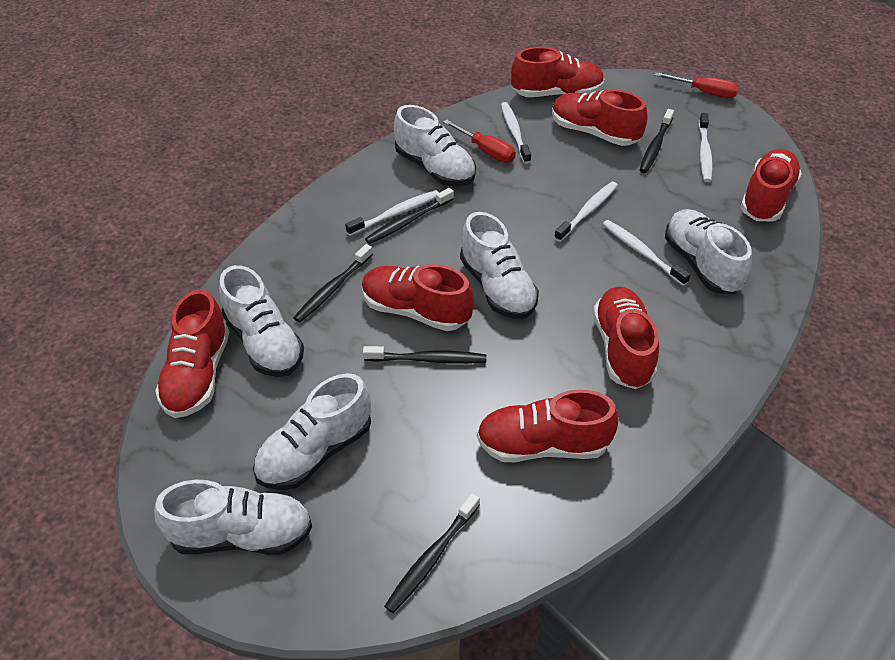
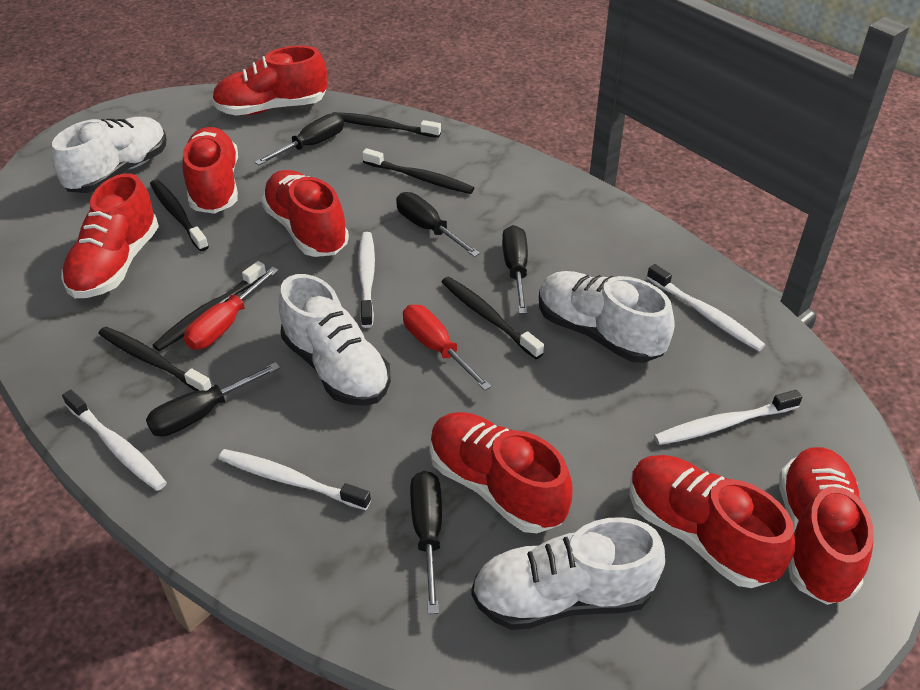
black screwdriver: 0 -> 5
black toothbrush: 5 -> 6
white shoe: 6 -> 4

